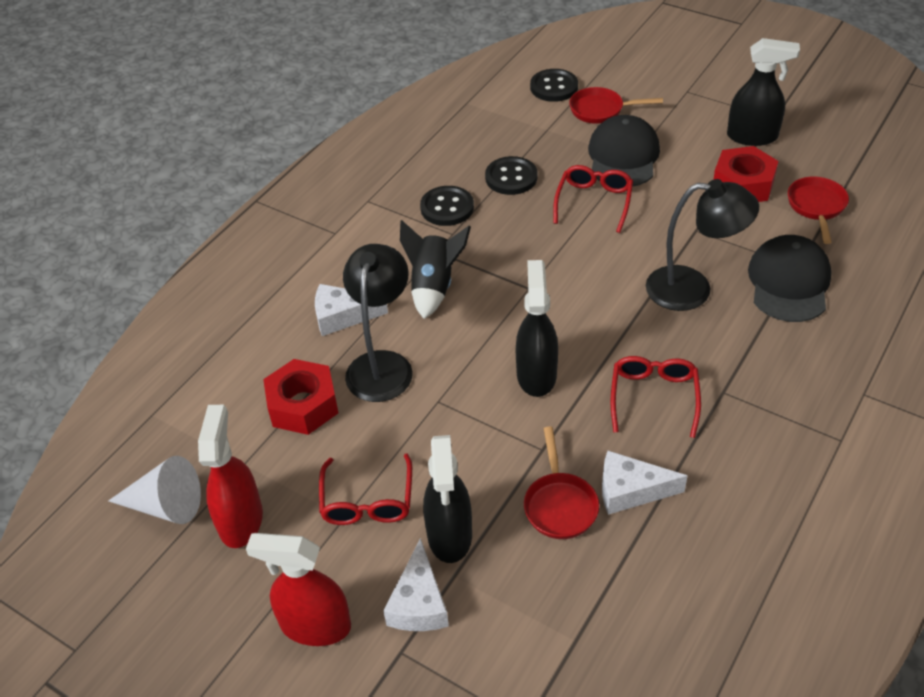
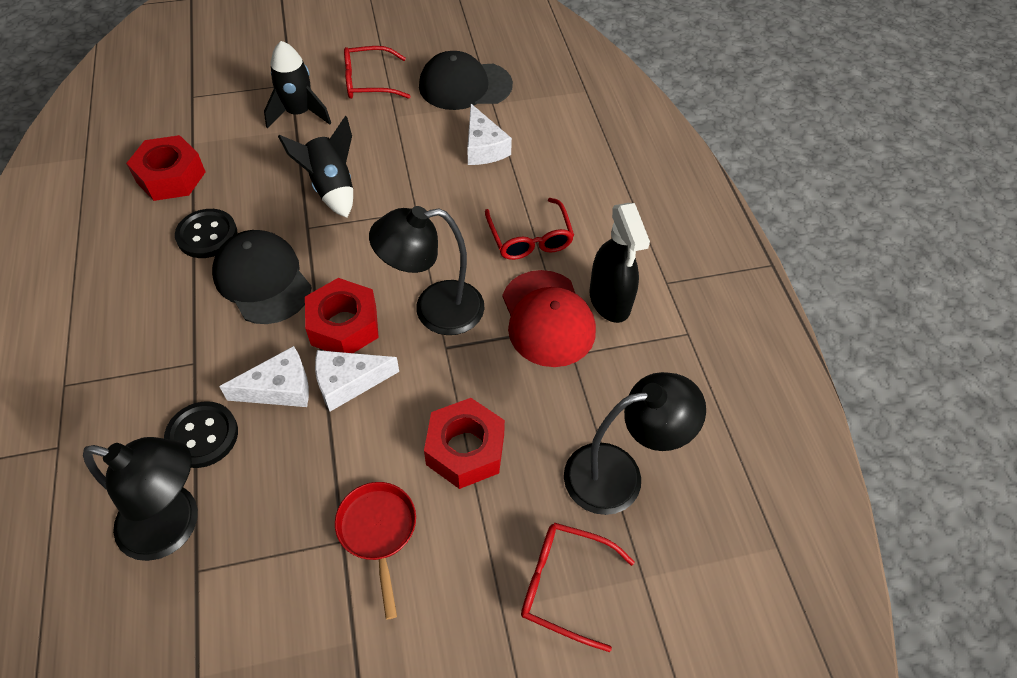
black button: 3 -> 2
black lamp: 2 -> 3
black rocket: 1 -> 2
black spray bottle: 3 -> 1
red cap: 0 -> 1
red nut: 2 -> 3
red pan: 3 -> 1
red spray bottle: 2 -> 0
white cone: 1 -> 0

